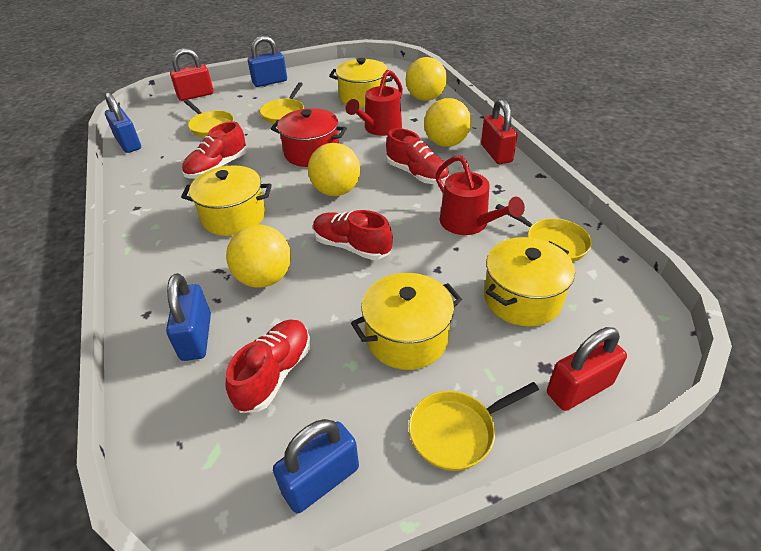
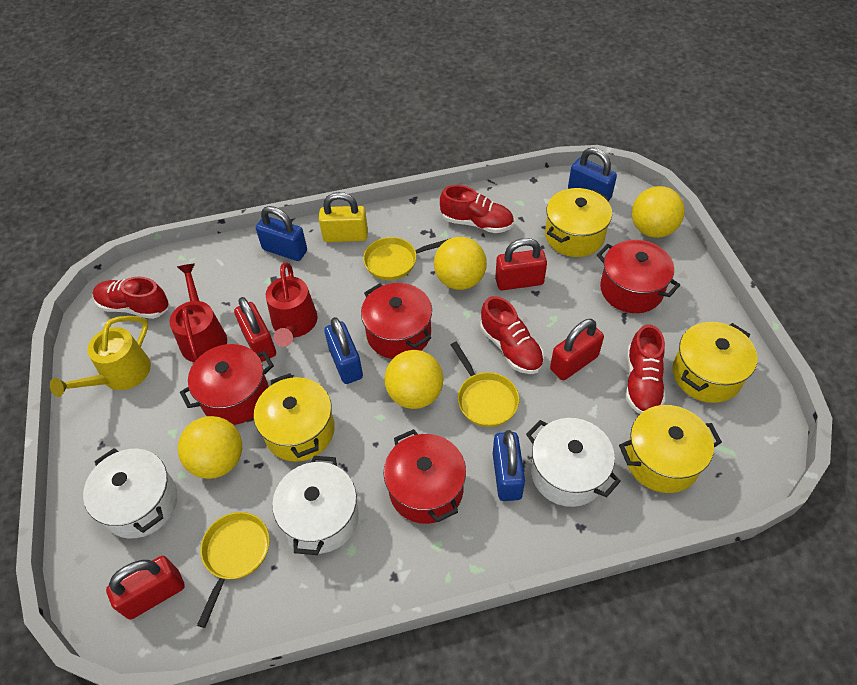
red padlock: 3 -> 4
red pot: 1 -> 4
white pot: 0 -> 3
yellow padlock: 0 -> 1
yellow pan: 4 -> 3
yellow watering can: 0 -> 1

